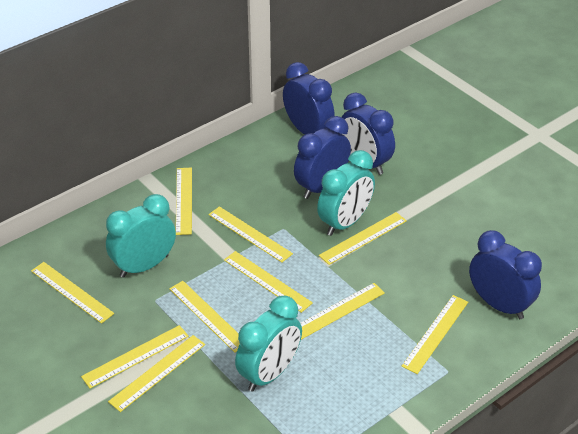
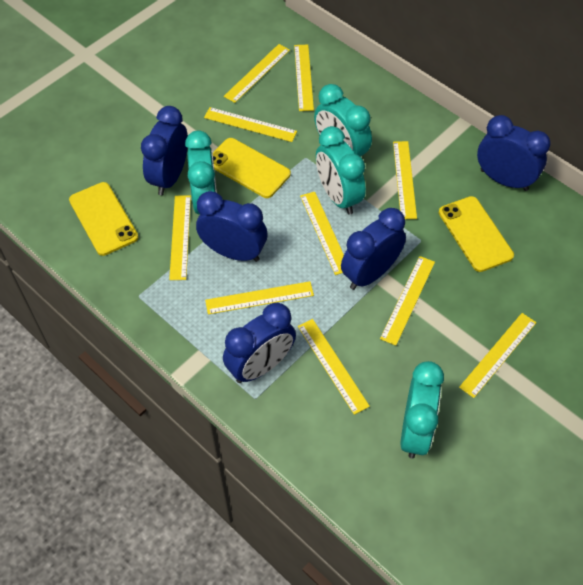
blue clock: 4 -> 5
turquoise clock: 3 -> 4
yellow phone: 0 -> 3

